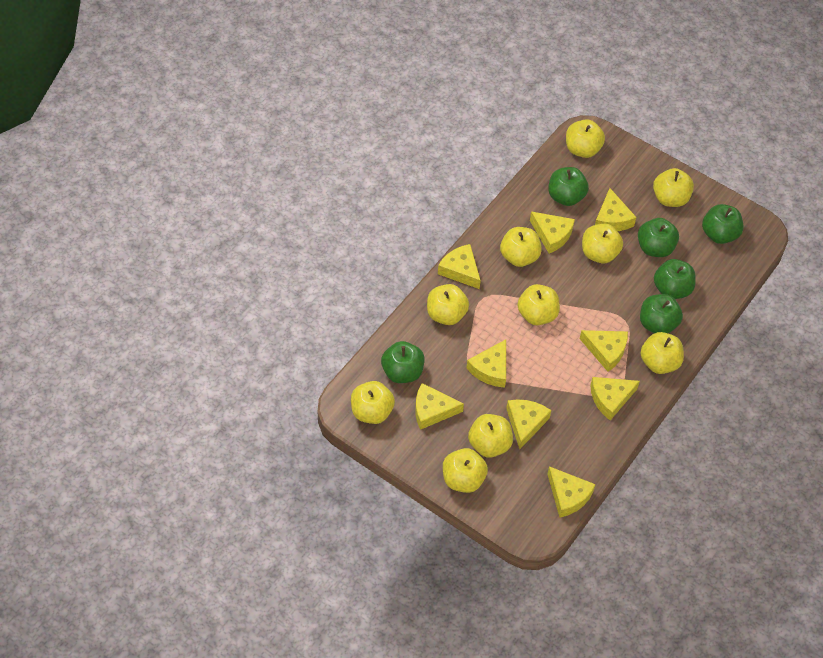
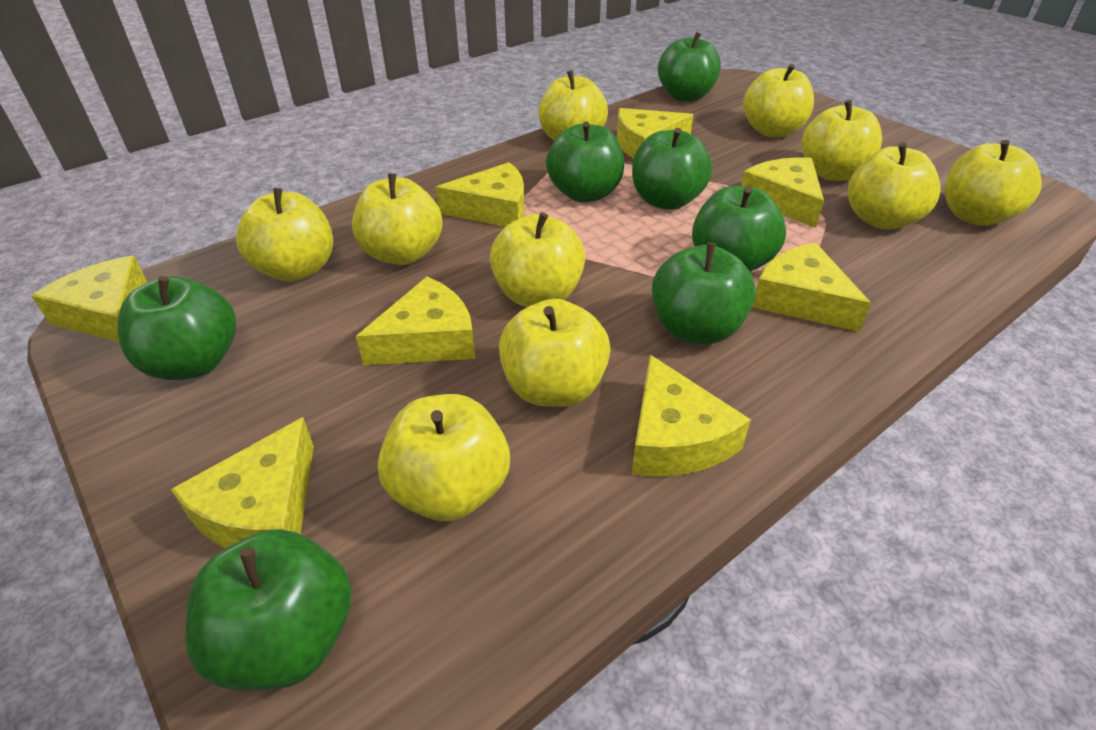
green apple: 6 -> 7
yellow cheese: 9 -> 8

